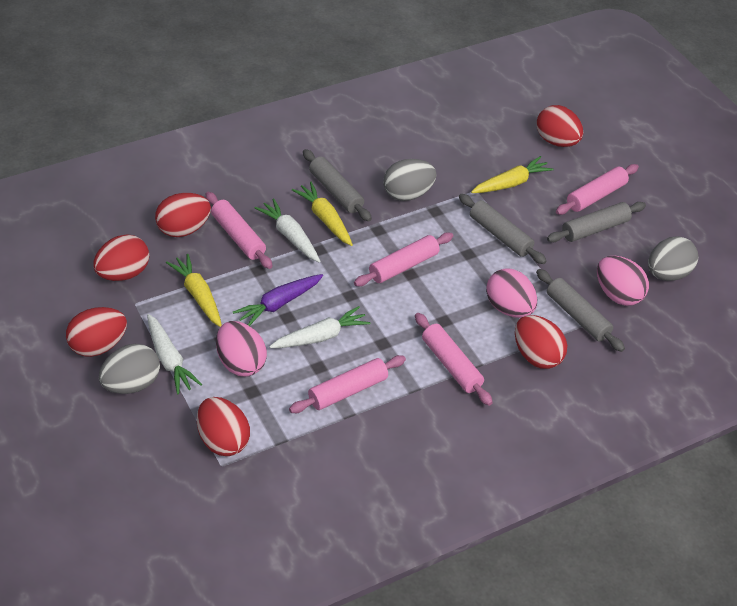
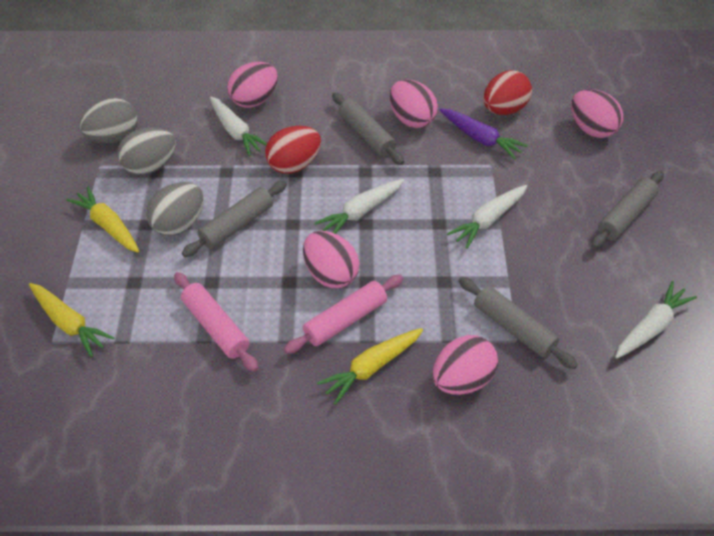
pink egg: 3 -> 5
pink rolling pin: 5 -> 2
red egg: 6 -> 2
white carrot: 3 -> 4

